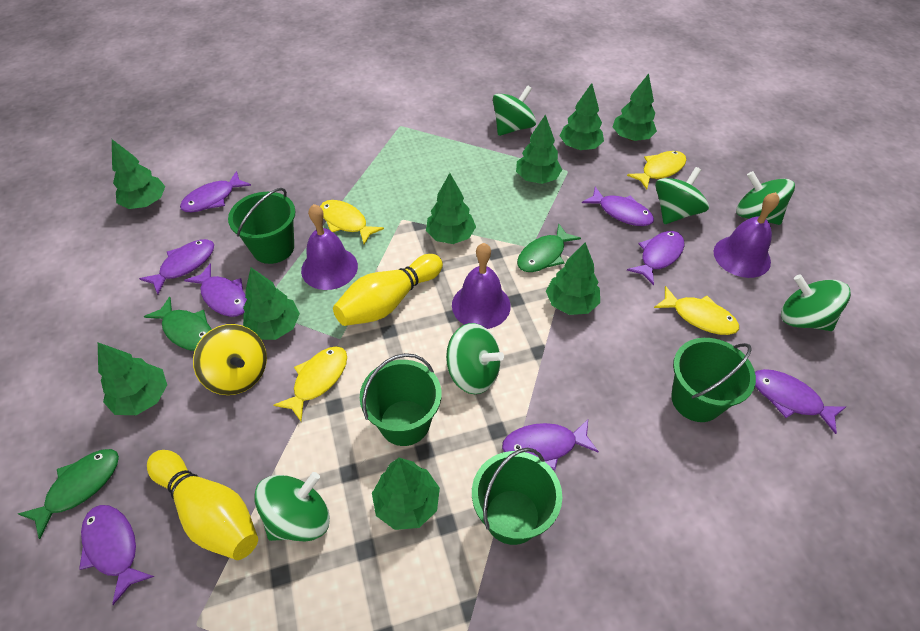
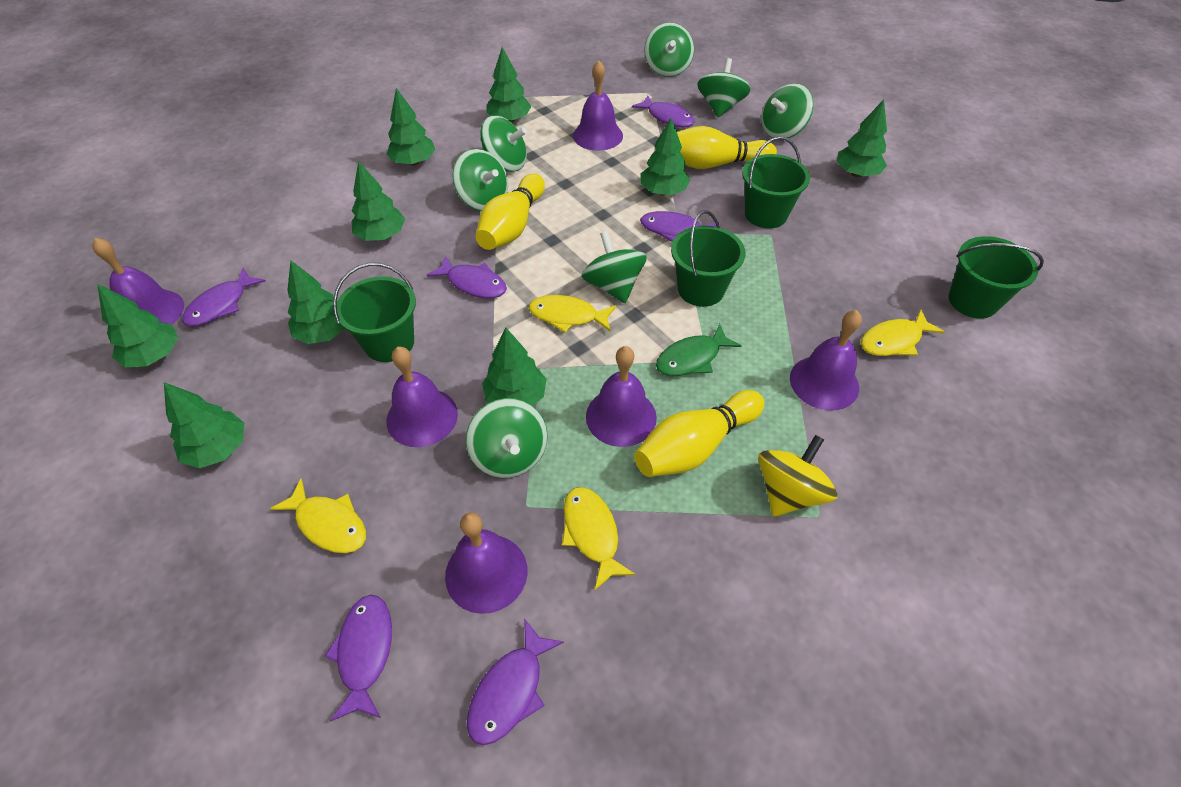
green fish: 3 -> 1
green spinning top: 6 -> 7
purple bell: 3 -> 6
purple fish: 8 -> 6
yellow bowling pin: 2 -> 3

